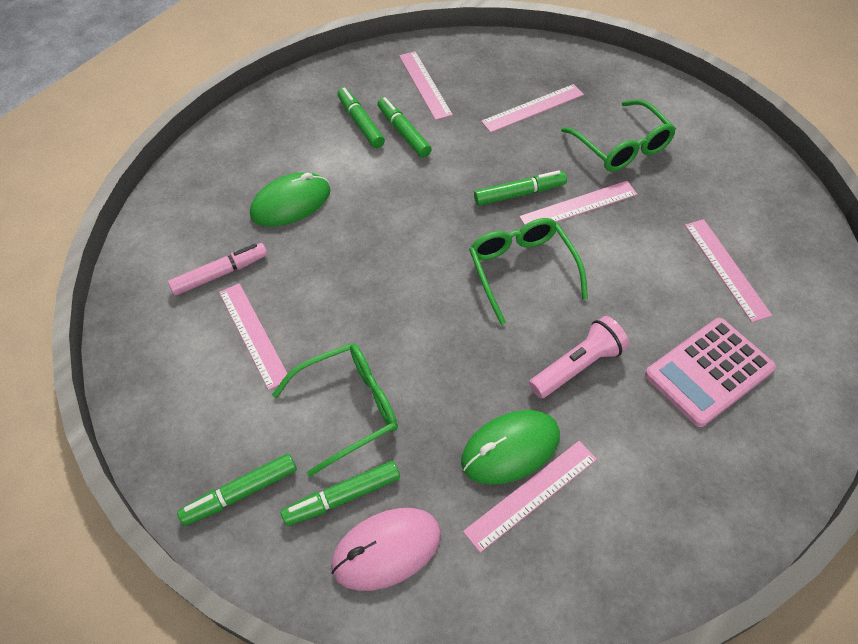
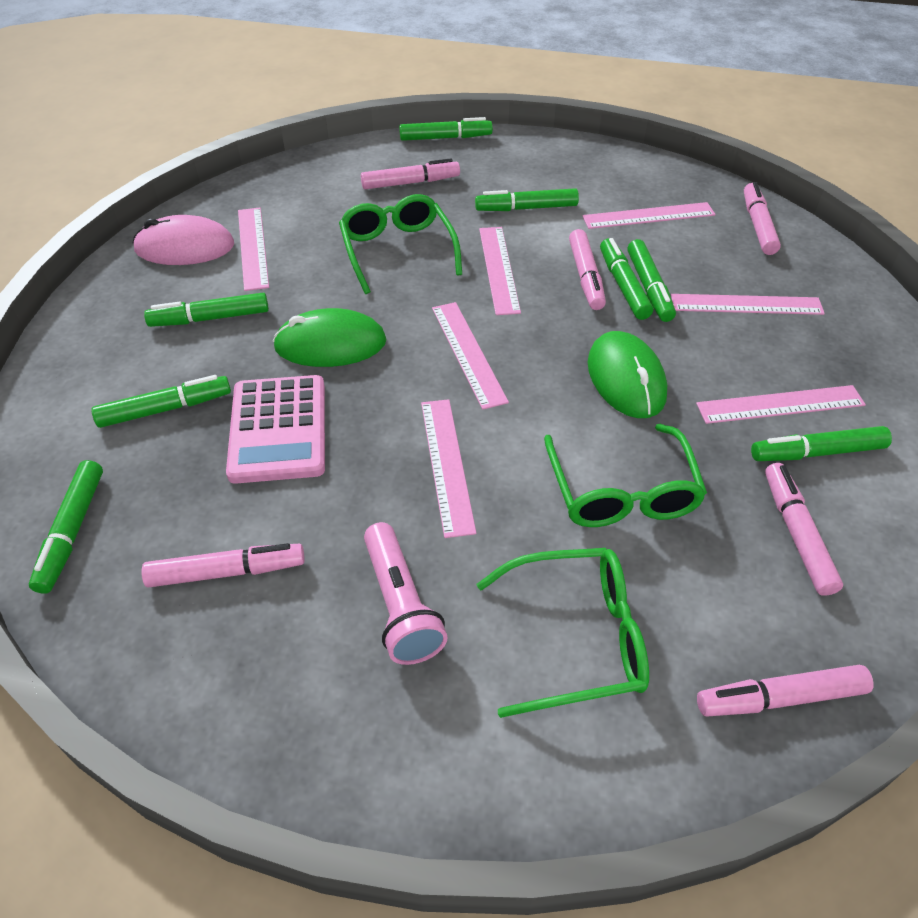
green marker: 5 -> 8
pink marker: 1 -> 6
pink ruler: 6 -> 7

